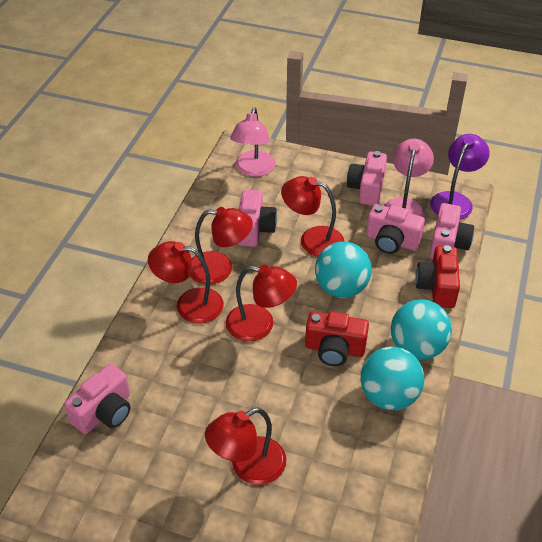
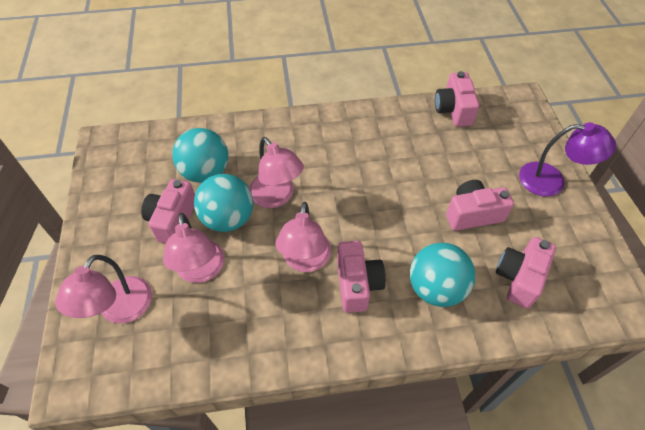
pink lamp: 2 -> 4
red camera: 2 -> 0
red lamp: 5 -> 0

